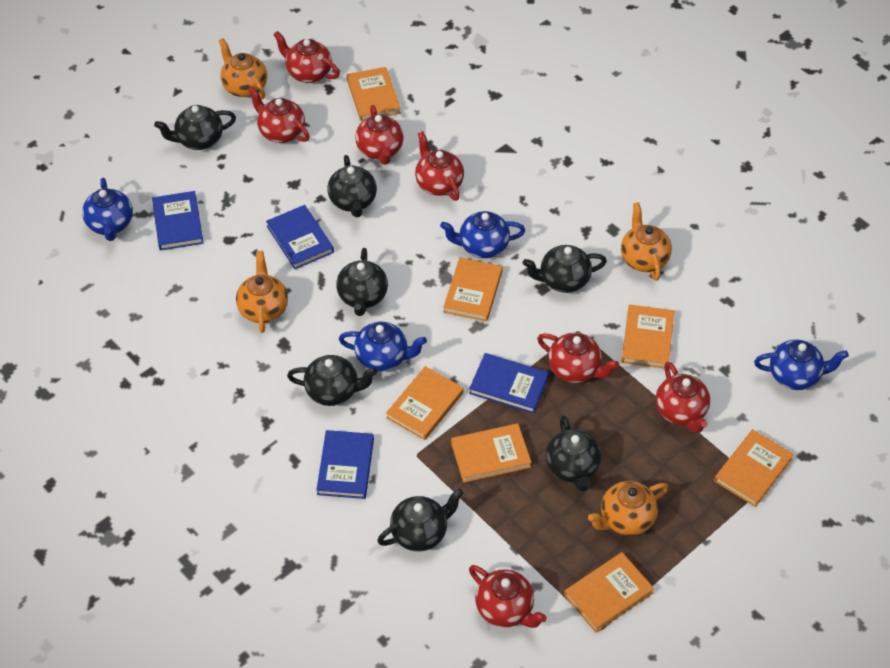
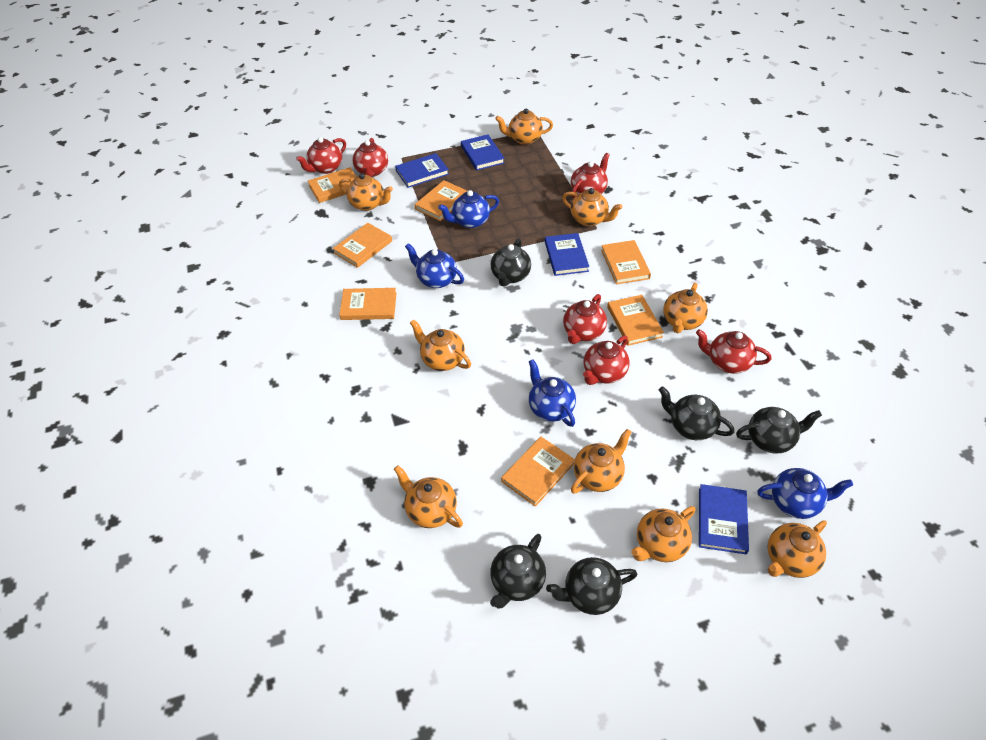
black teapot: 7 -> 5
orange teapot: 4 -> 9
red teapot: 7 -> 6

